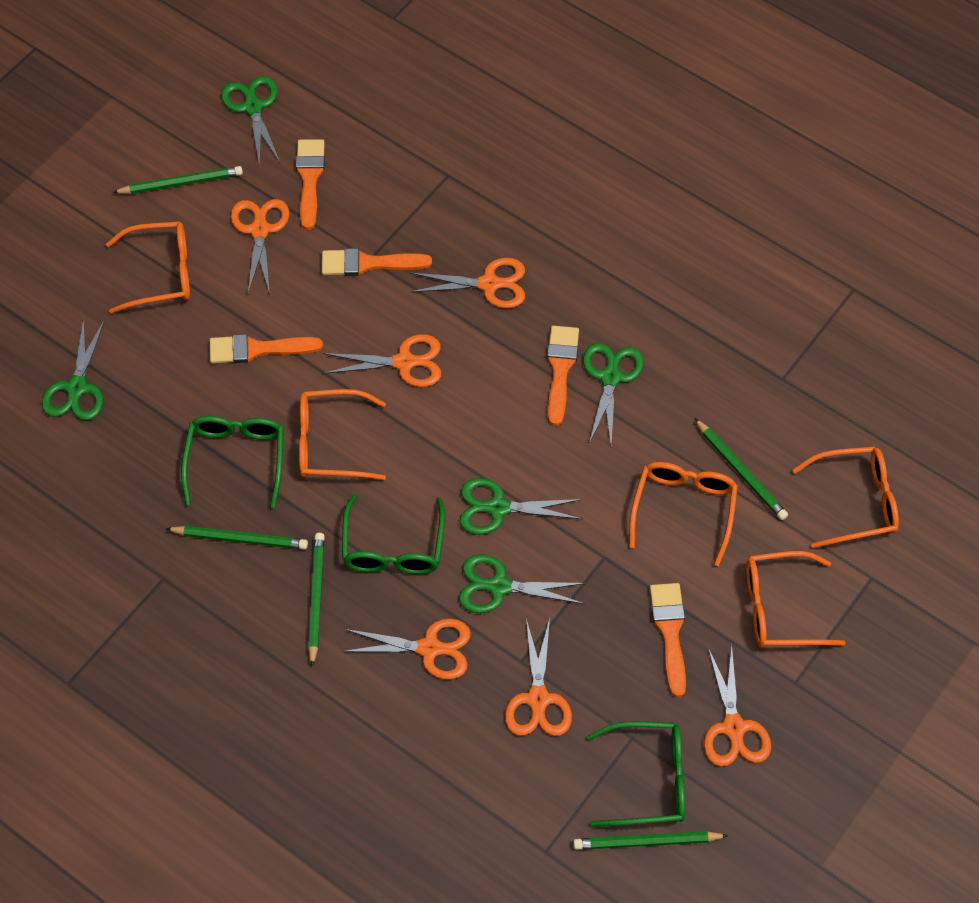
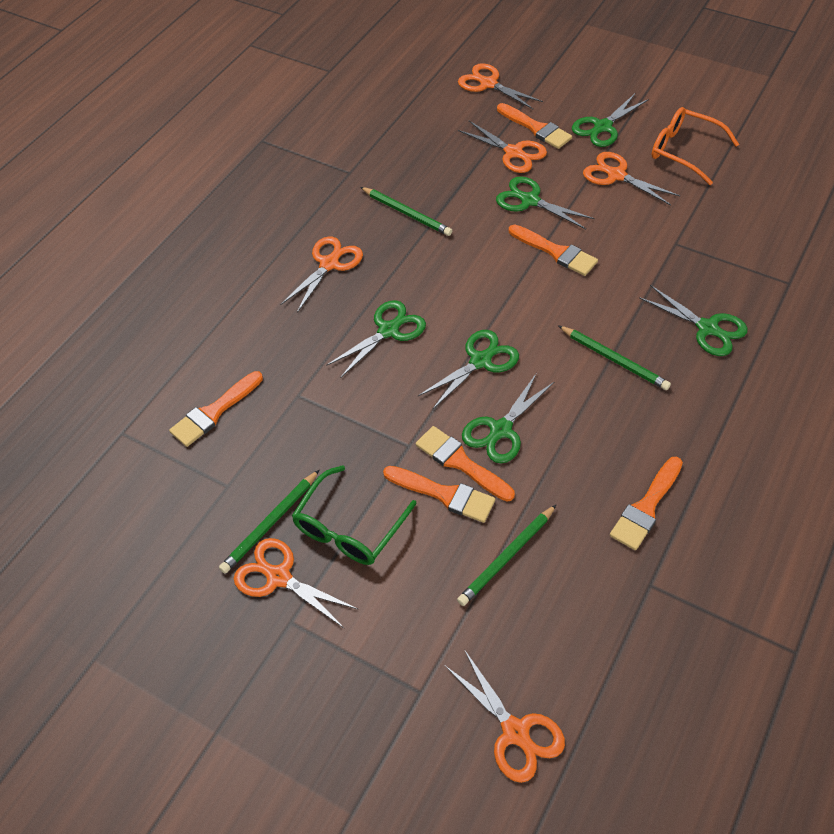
green glasses: 3 -> 1
green pencil: 5 -> 4
green scissors: 5 -> 6
orange brush: 5 -> 6
orange glasses: 5 -> 1

